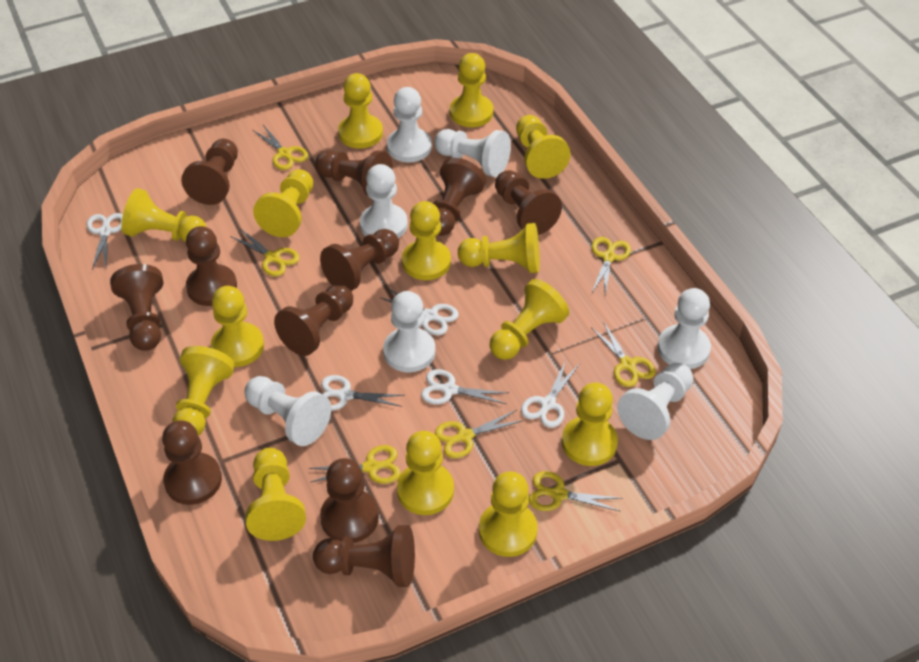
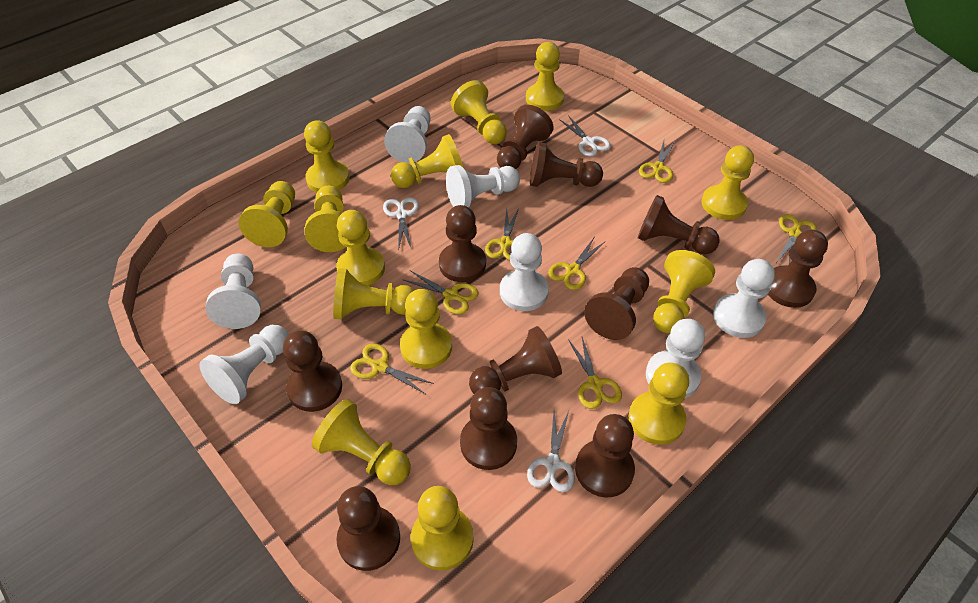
white scissors: 5 -> 3

